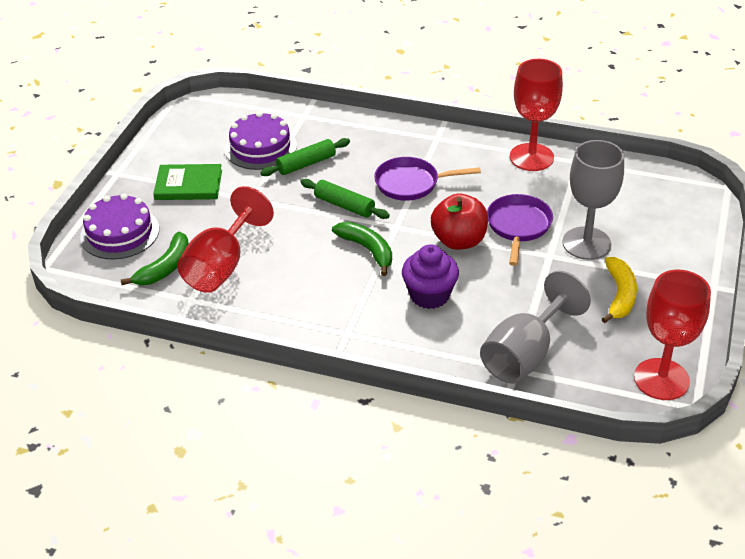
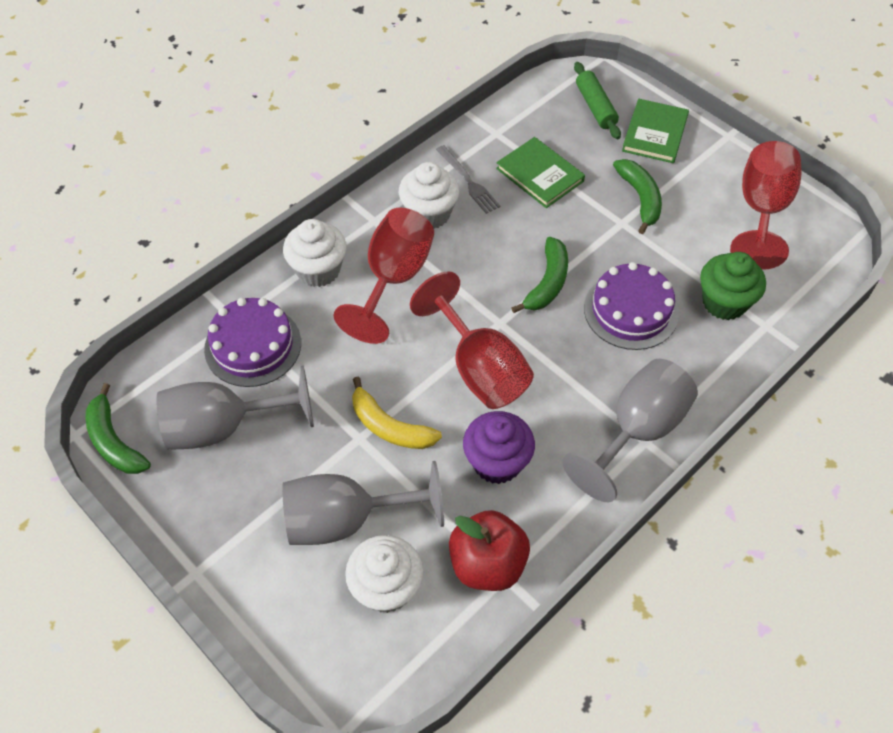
green banana: 2 -> 3
green book: 1 -> 2
green cupcake: 0 -> 1
green rolling pin: 2 -> 1
grey fork: 0 -> 1
grey goblet: 2 -> 3
purple pan: 2 -> 0
white cupcake: 0 -> 3

